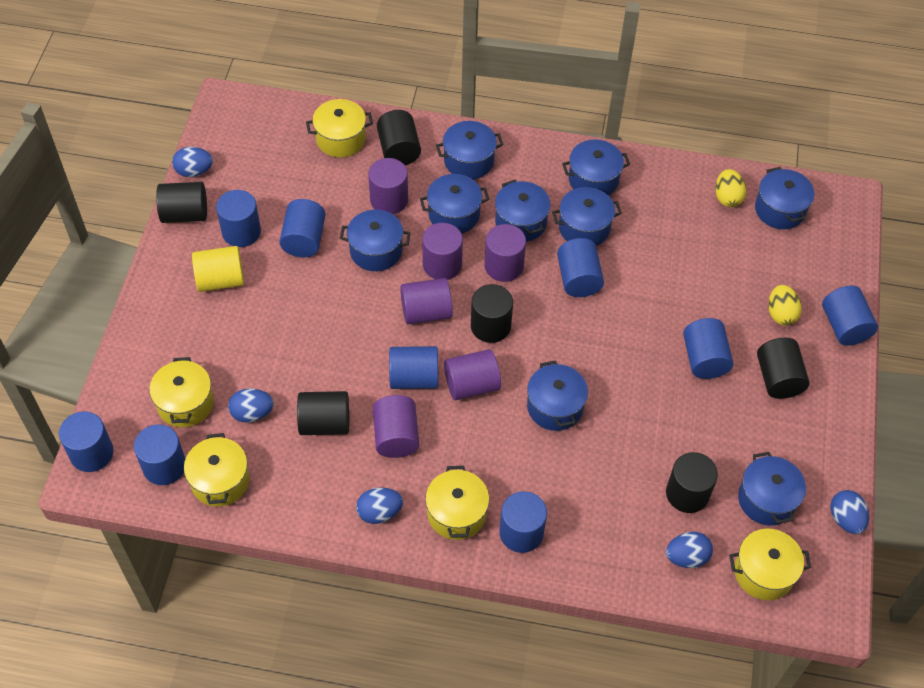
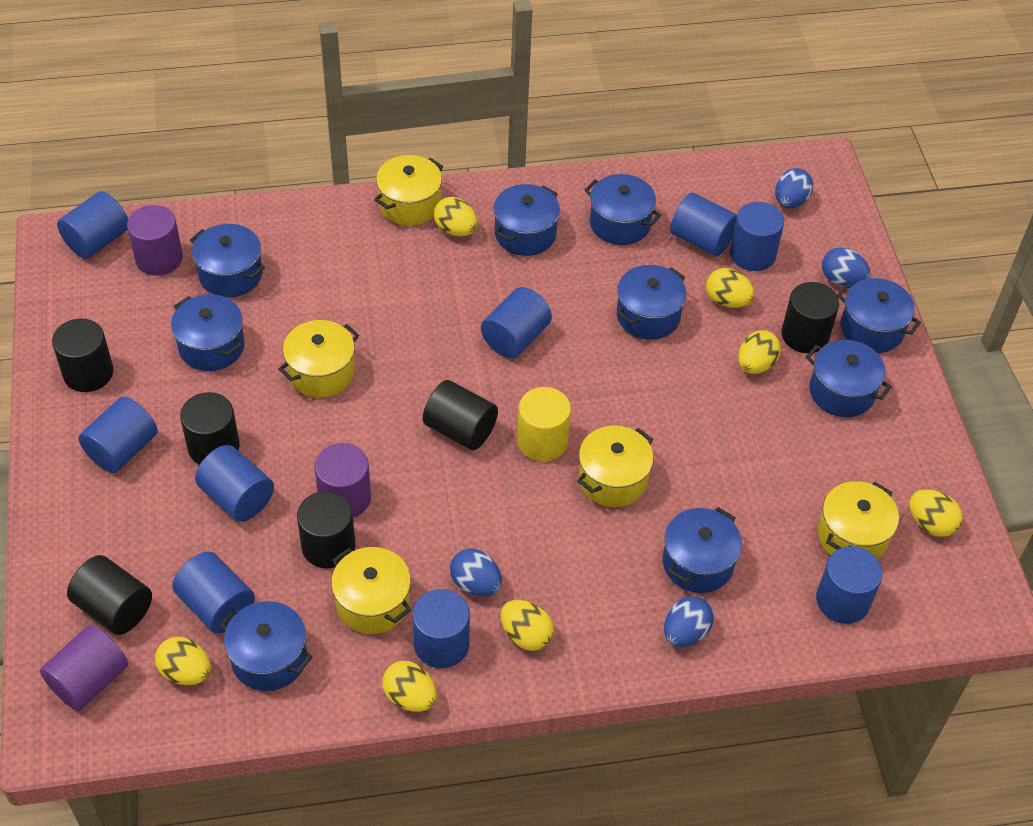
blue egg: 5 -> 4
purple cylinder: 6 -> 3
yellow egg: 2 -> 7

